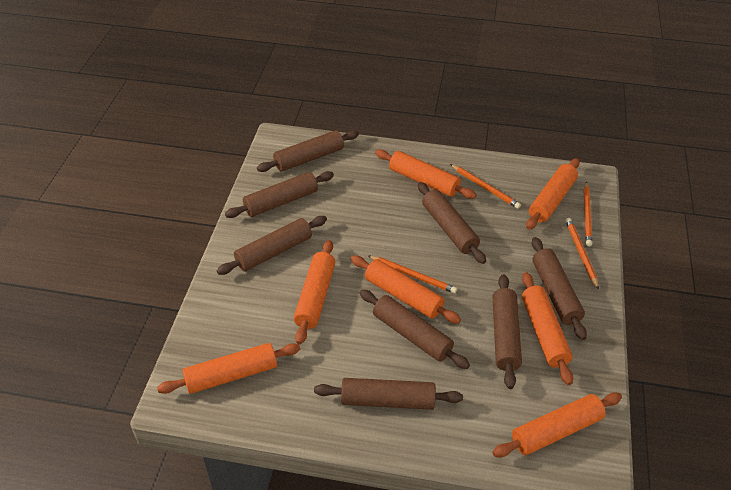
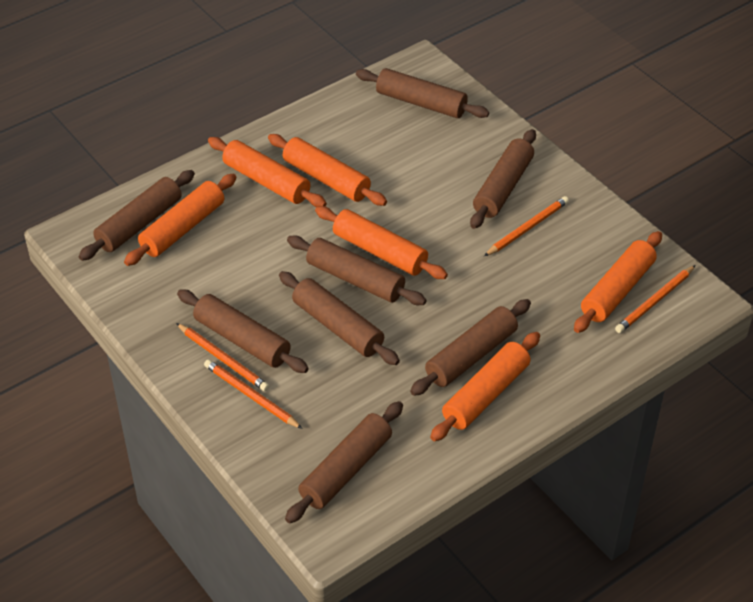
orange rolling pin: 7 -> 6

